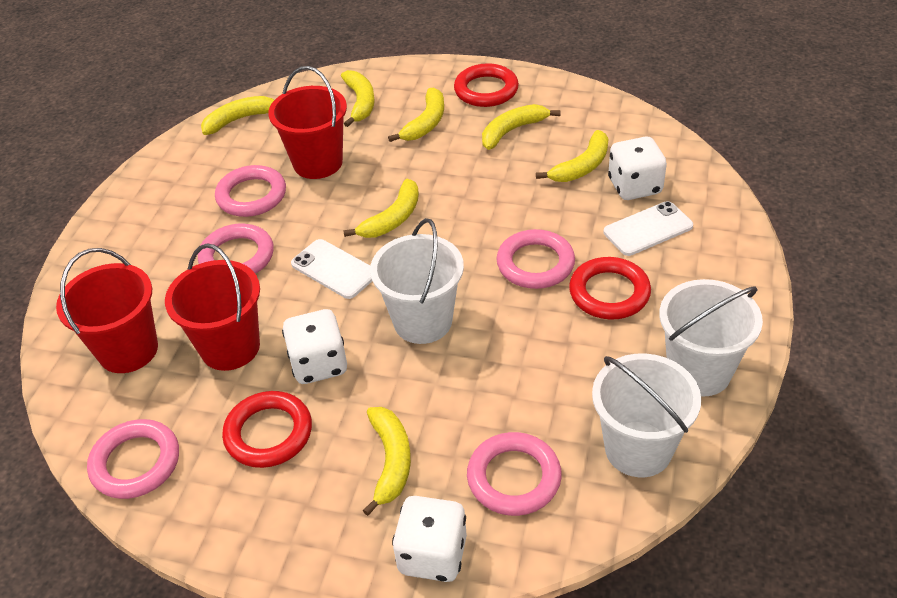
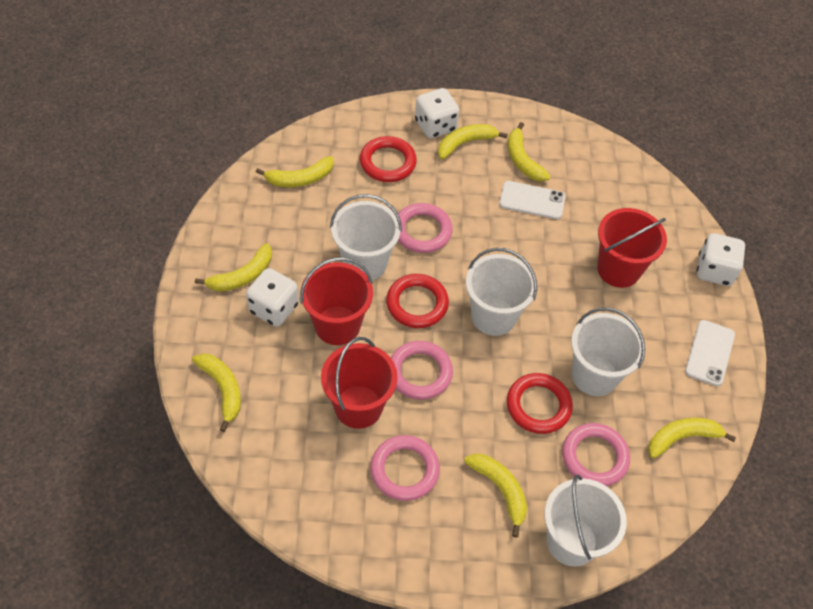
pink ring: 5 -> 4
white bucket: 3 -> 4

